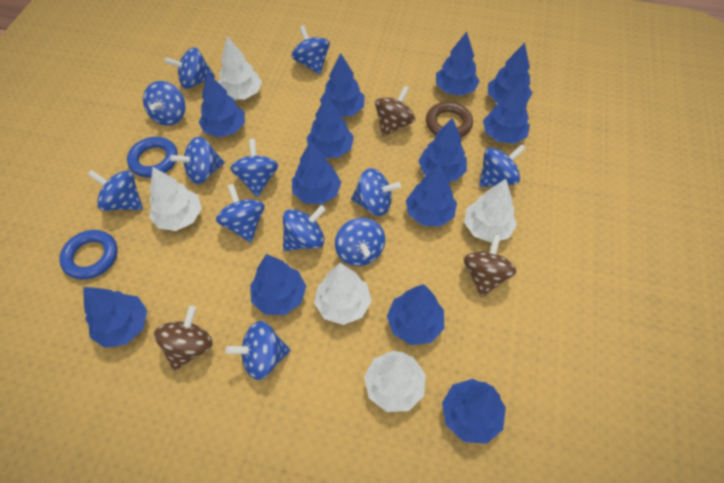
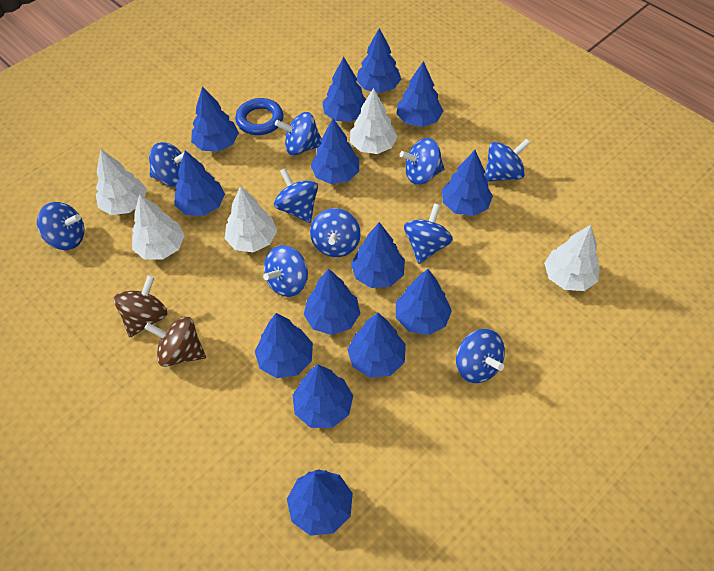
blue ring: 2 -> 1
blue spinning top: 12 -> 10
blue tree: 13 -> 14
brown ring: 1 -> 0
brown spinning top: 3 -> 2

